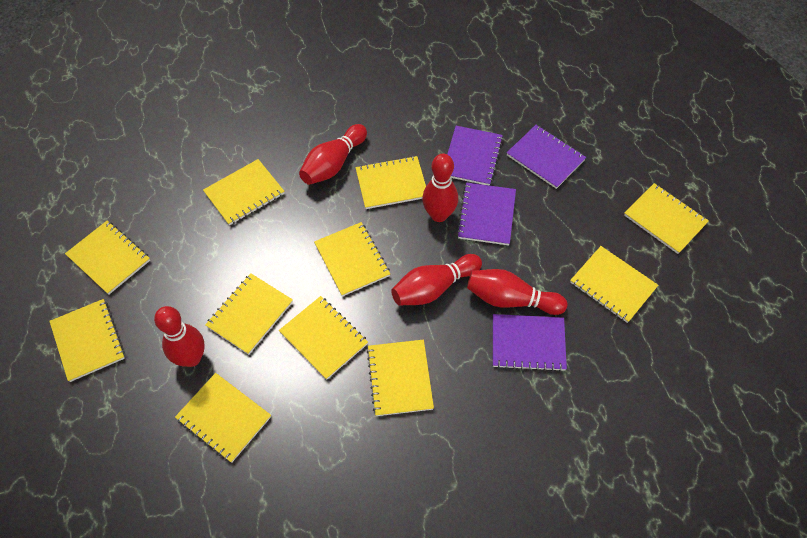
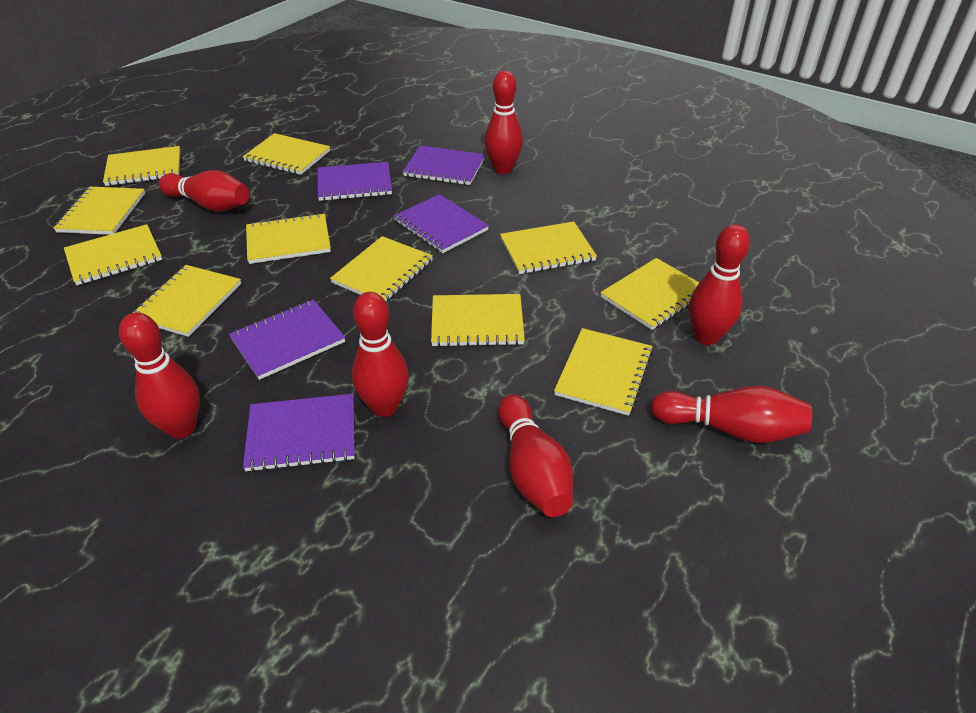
purple notebook: 4 -> 5
red bowling pin: 5 -> 7

